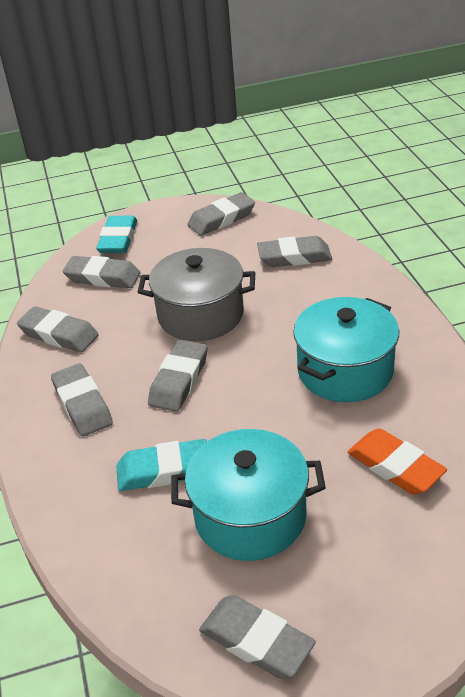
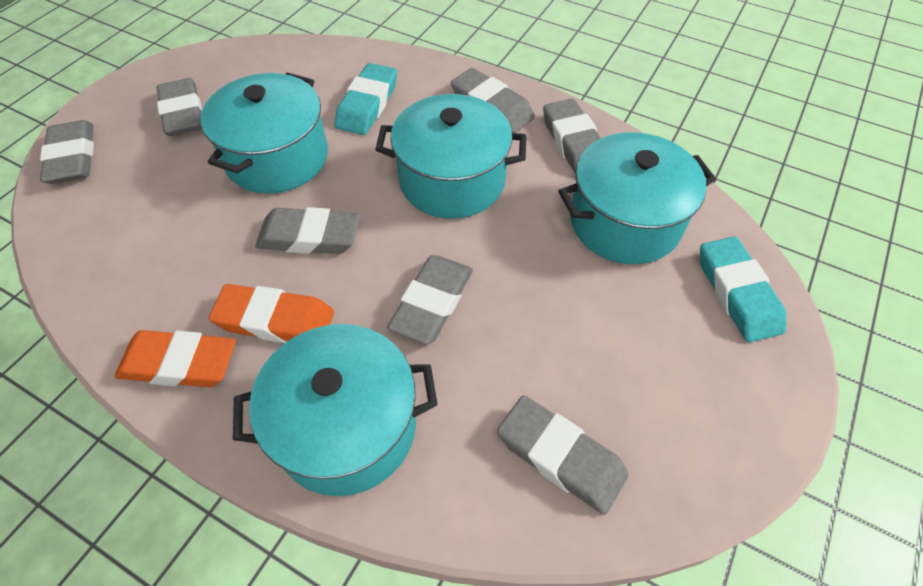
grey pot: 1 -> 0
orange eraser: 1 -> 2
turquoise pot: 2 -> 4

